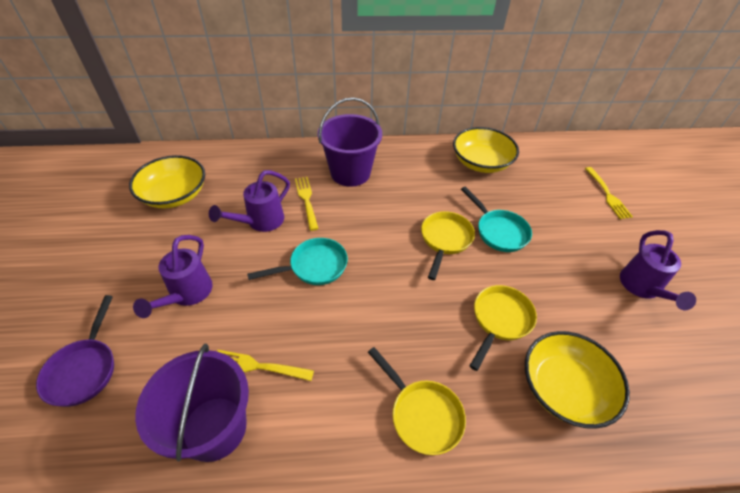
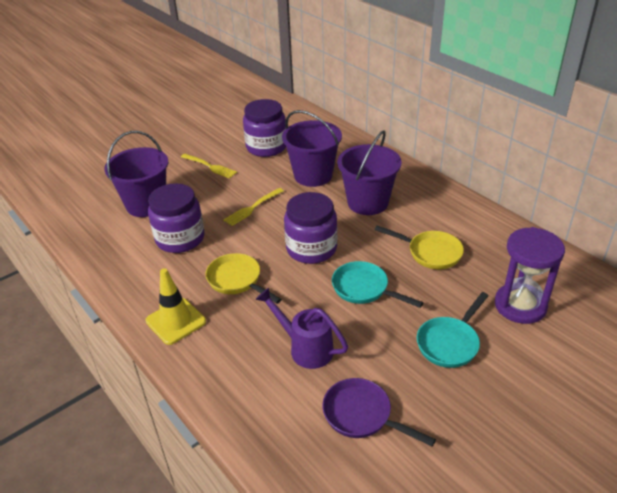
purple bucket: 2 -> 3
purple hourglass: 0 -> 1
purple jar: 0 -> 3
purple watering can: 3 -> 1
yellow bowl: 3 -> 0
yellow fork: 3 -> 2
yellow pan: 3 -> 2
yellow traffic cone: 0 -> 1

